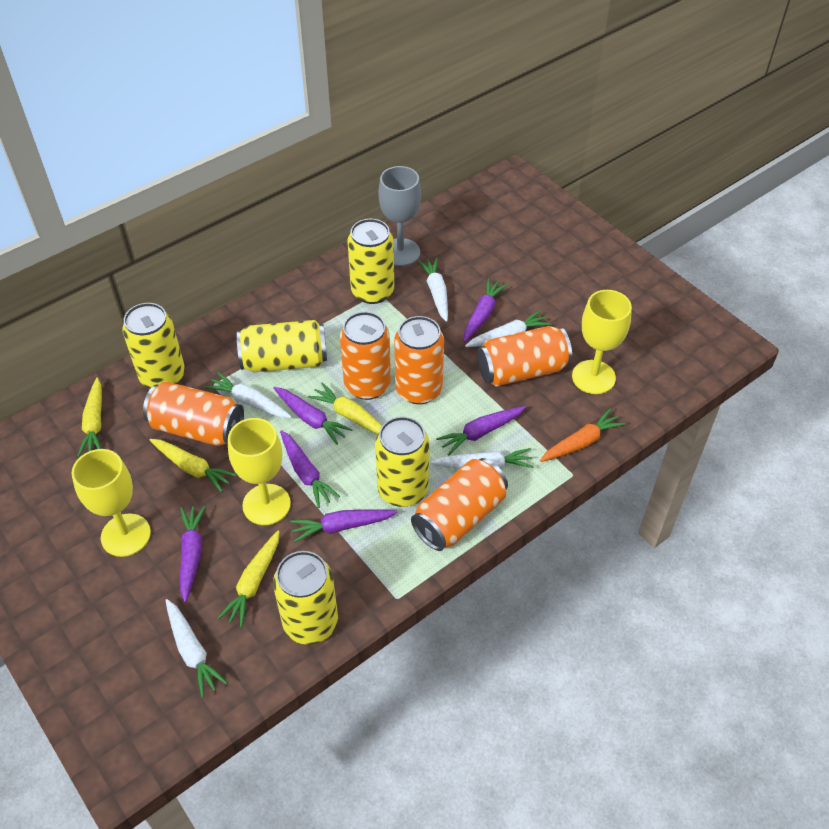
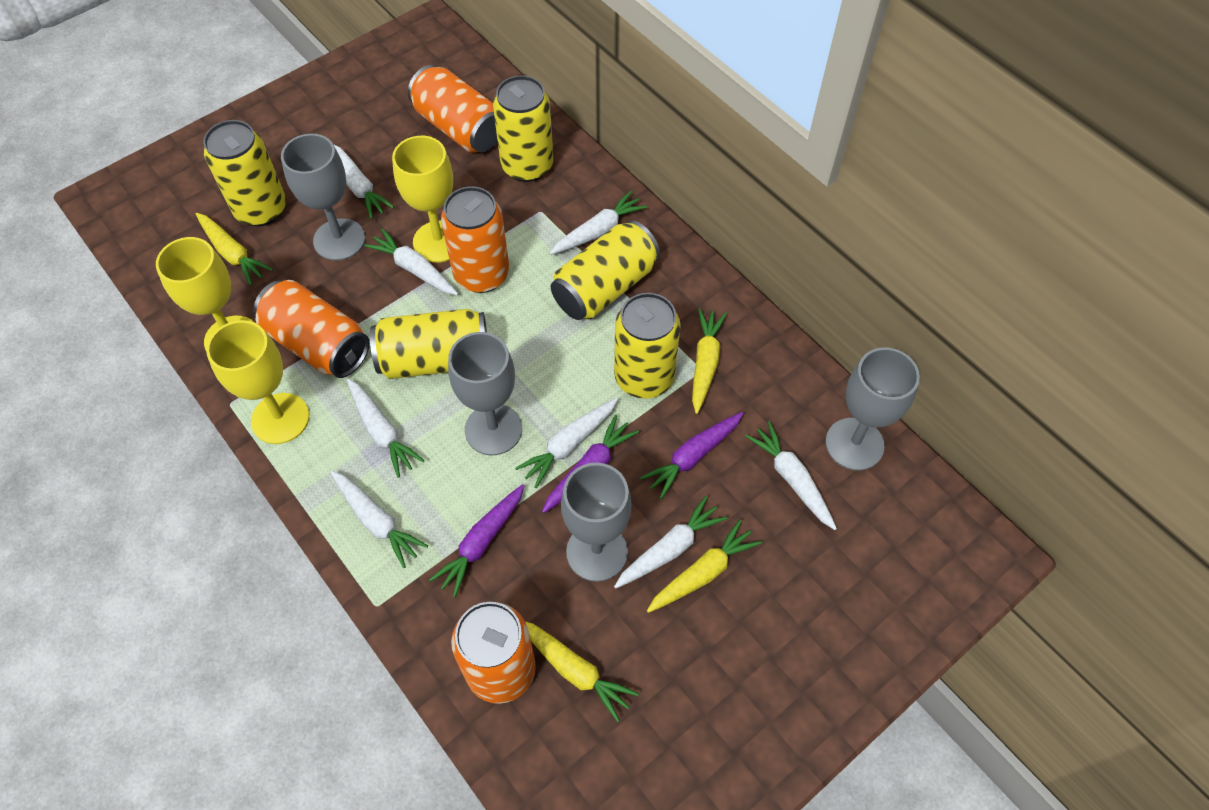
grey goblet: 1 -> 4
orange can: 5 -> 4
orange carrot: 1 -> 0
purple carrot: 6 -> 3
white carrot: 5 -> 8

